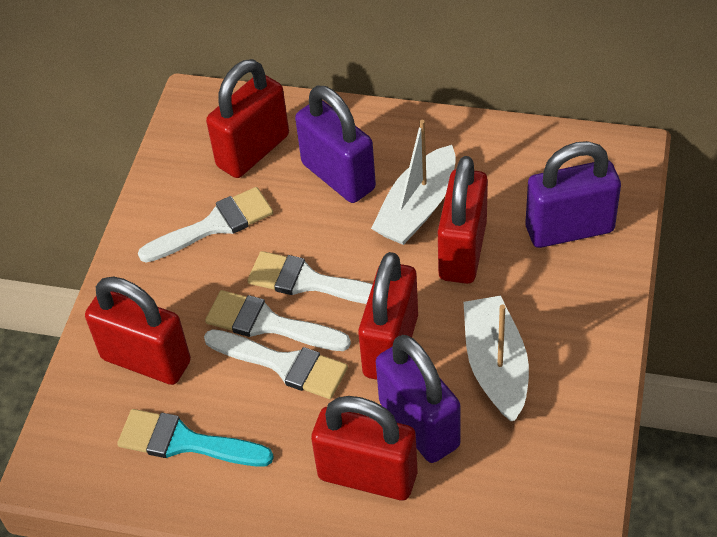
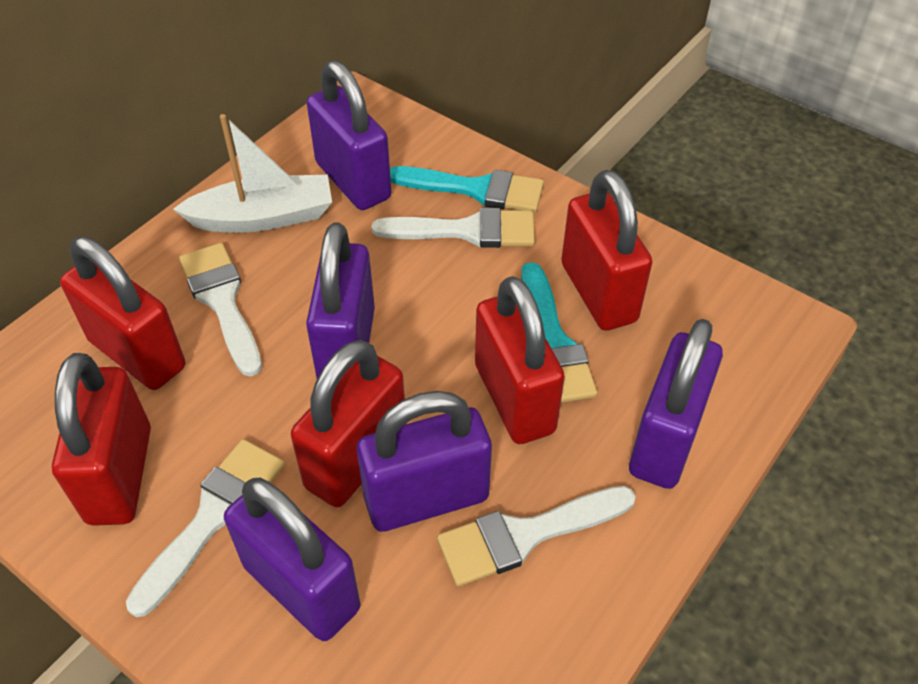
purple padlock: 3 -> 5
turquoise brush: 1 -> 2
white boat: 2 -> 1

